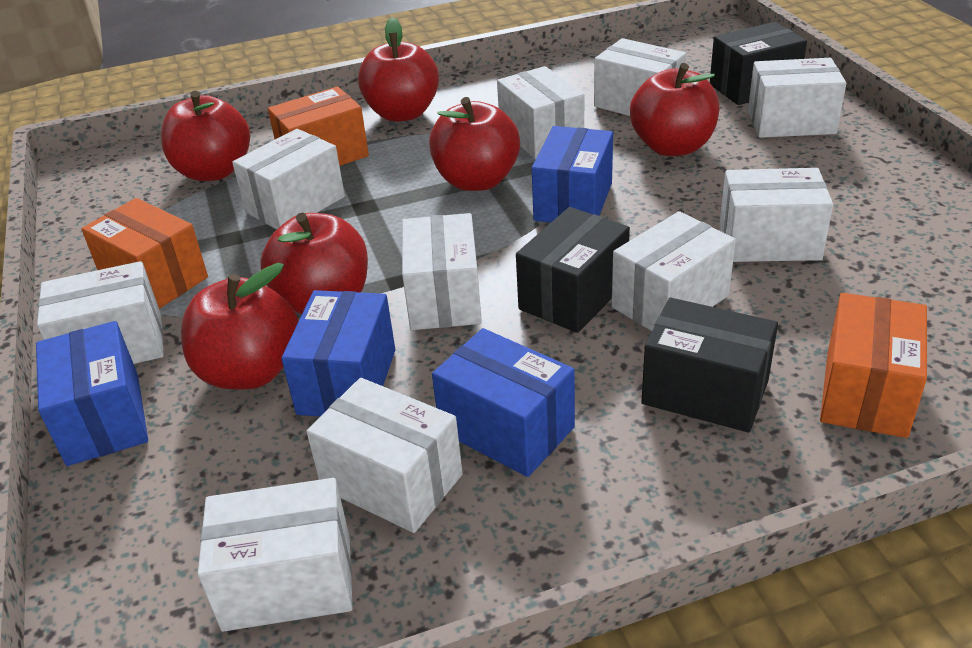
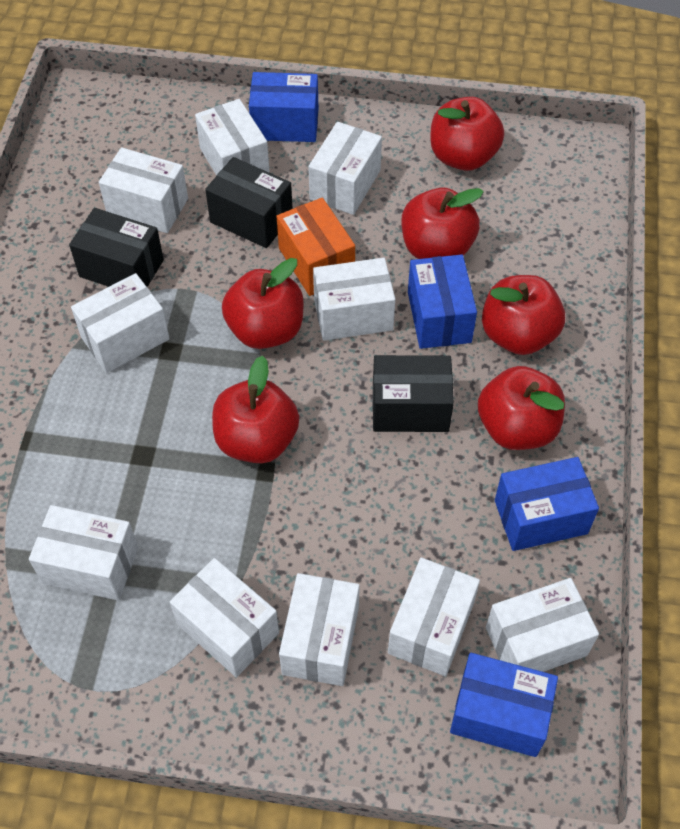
orange box: 3 -> 1

